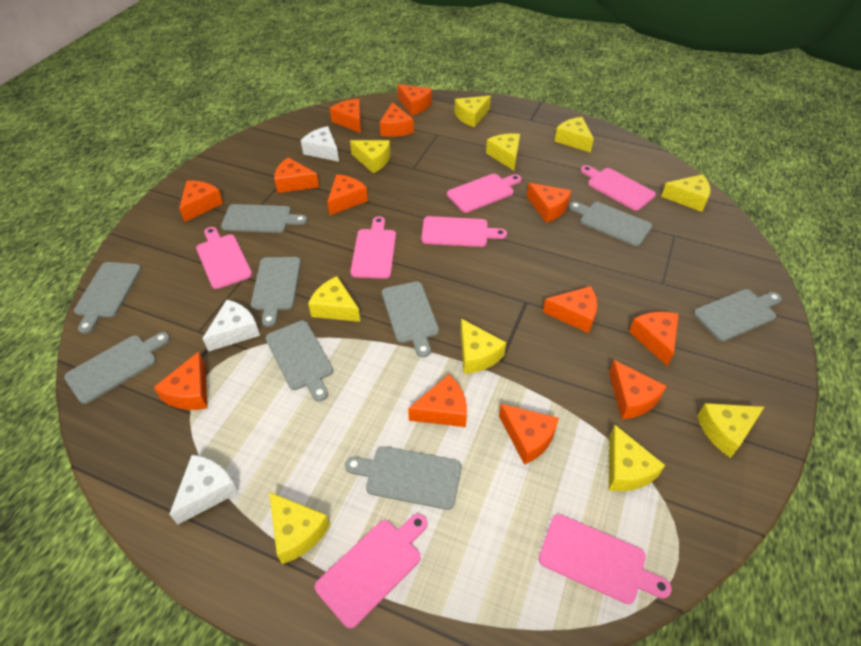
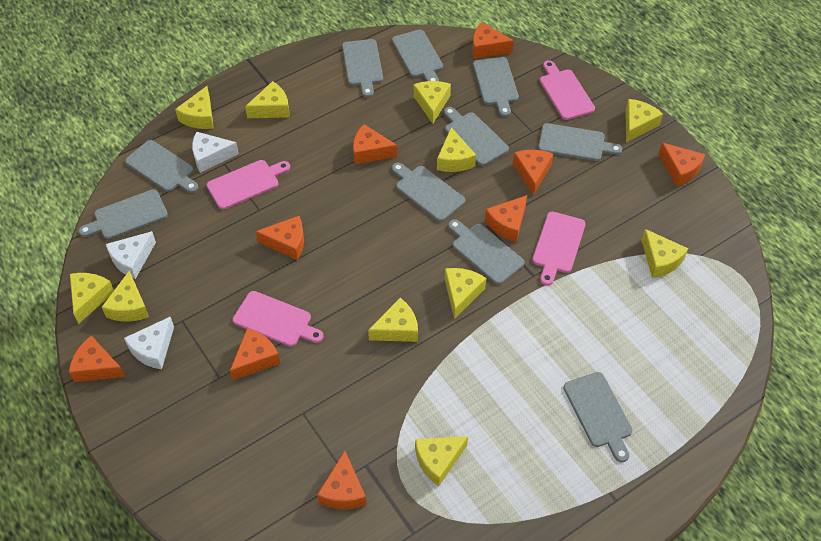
grey cutting board: 9 -> 10
orange cheese: 13 -> 9
pink cutting board: 7 -> 4
yellow cheese: 10 -> 11

